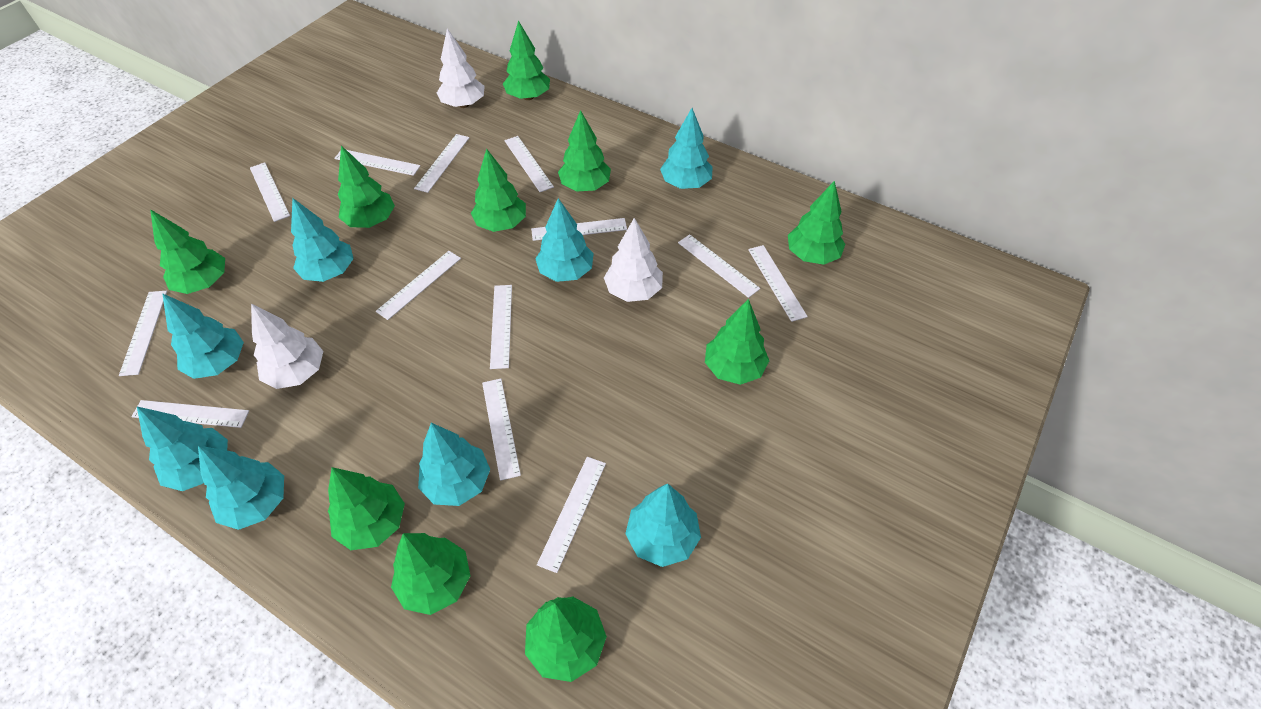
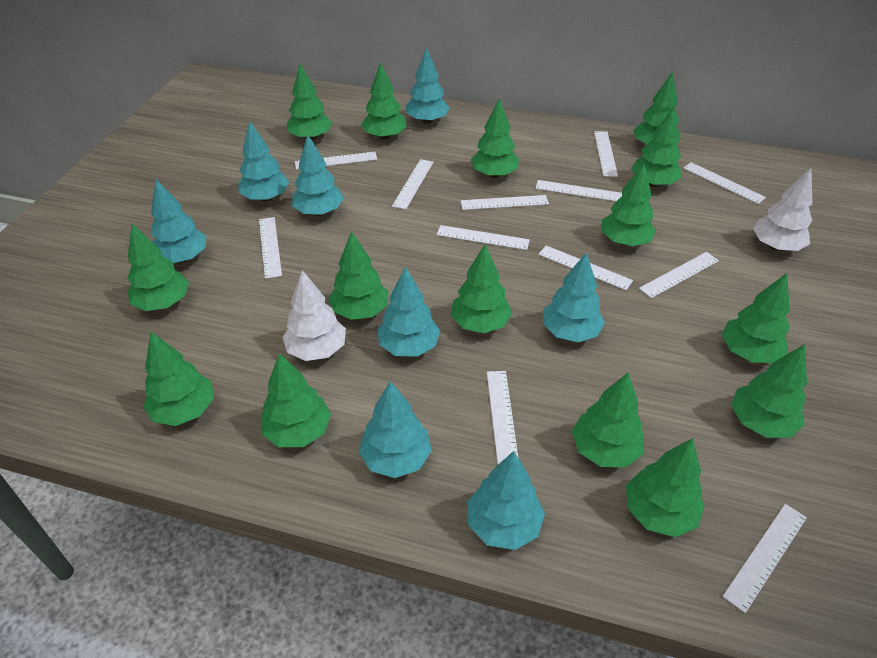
green tree: 10 -> 15
white ruler: 13 -> 12
white tree: 3 -> 2

